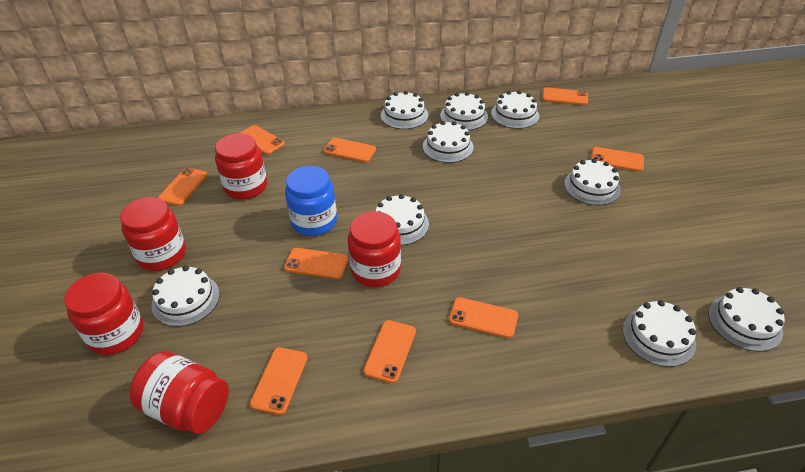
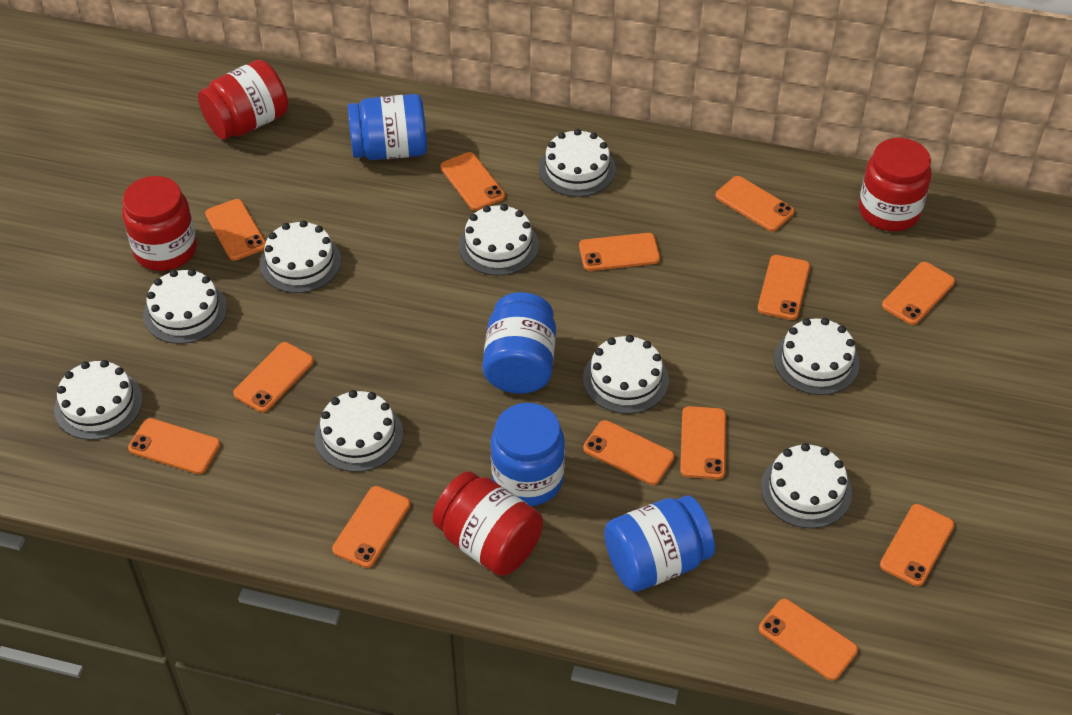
blue jar: 1 -> 4
orange phone: 9 -> 13
red jar: 5 -> 4

